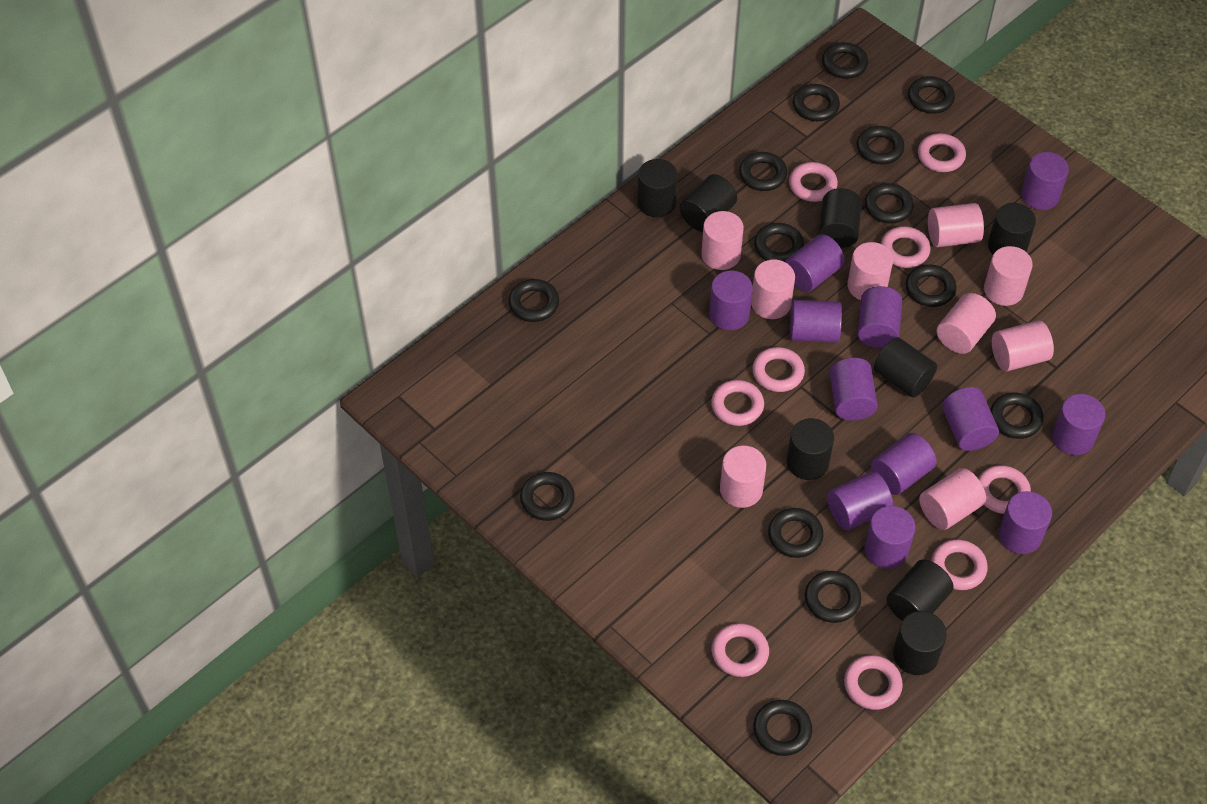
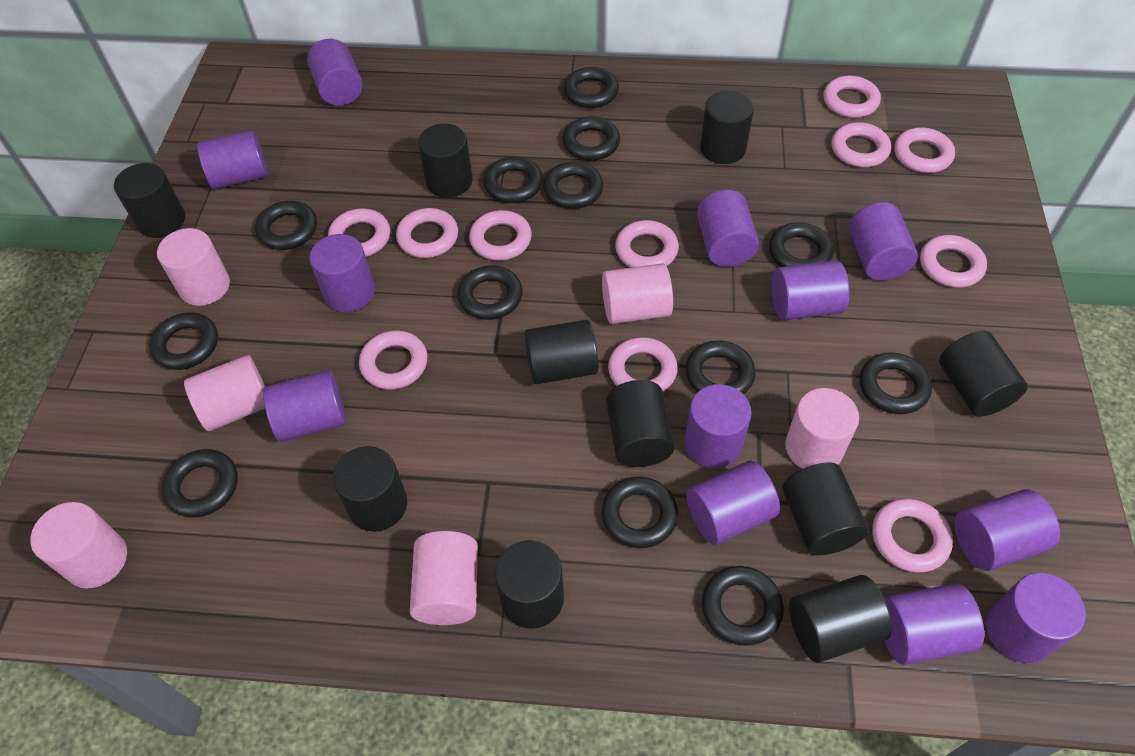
black cylinder: 8 -> 10
black ring: 14 -> 13
pink cylinder: 9 -> 6
pink ring: 9 -> 11

